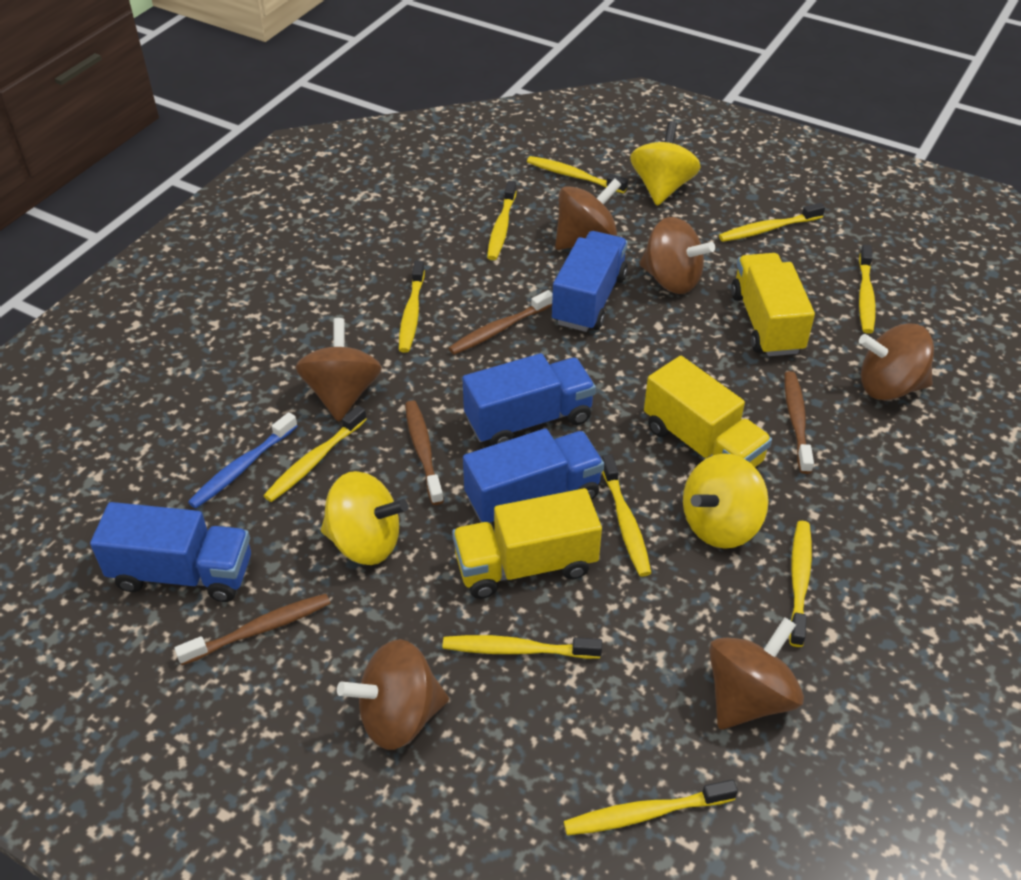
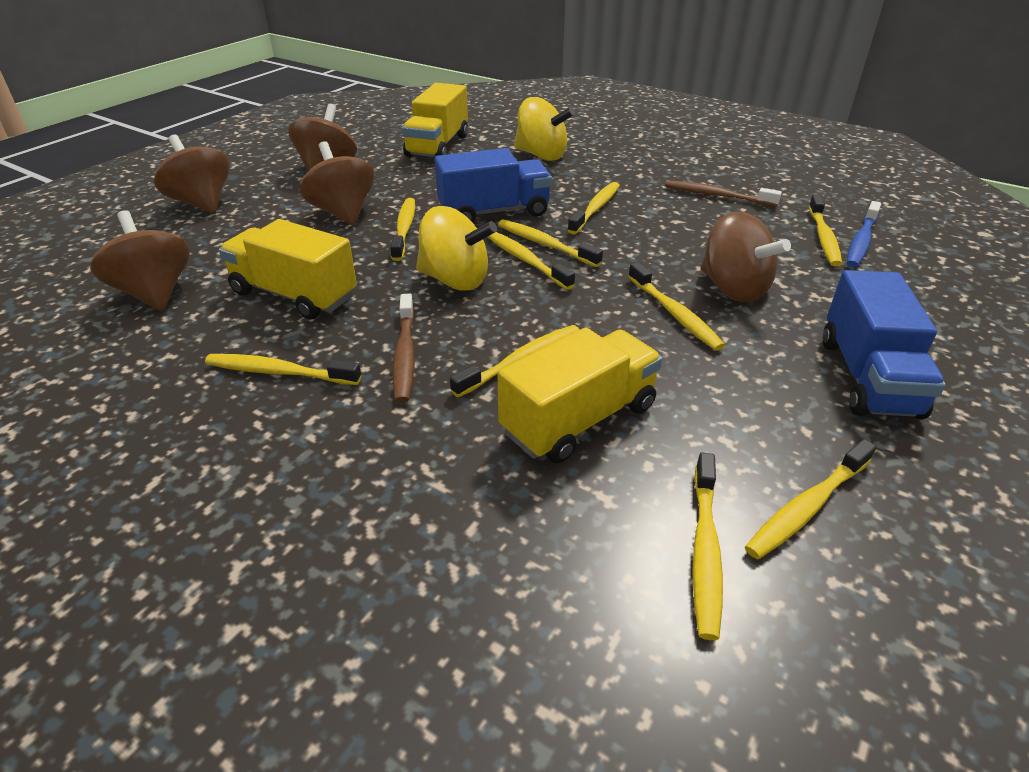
blue truck: 4 -> 2
brown spinning top: 6 -> 5
brown toothbrush: 4 -> 2
yellow spinning top: 3 -> 2

